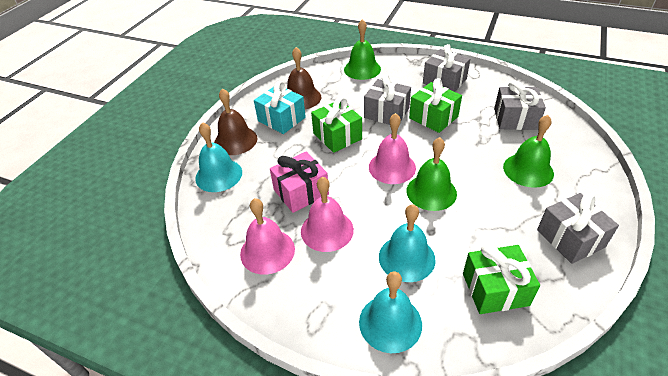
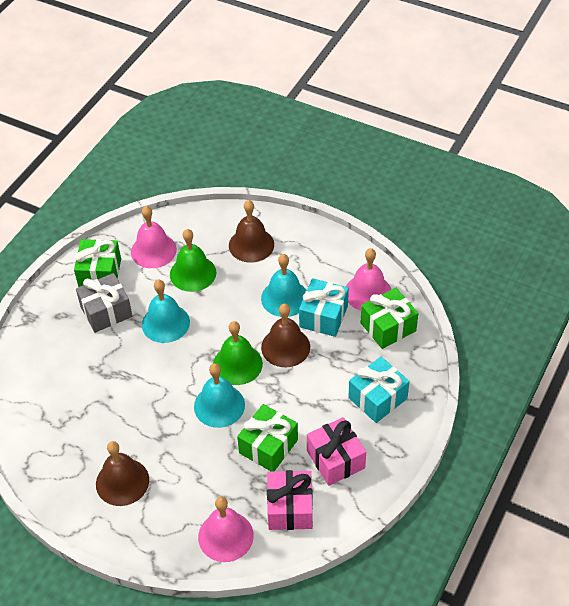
brown bell: 2 -> 3
green bell: 3 -> 2
grey gift: 4 -> 1
pink gift: 1 -> 2
turquoise gift: 1 -> 2

